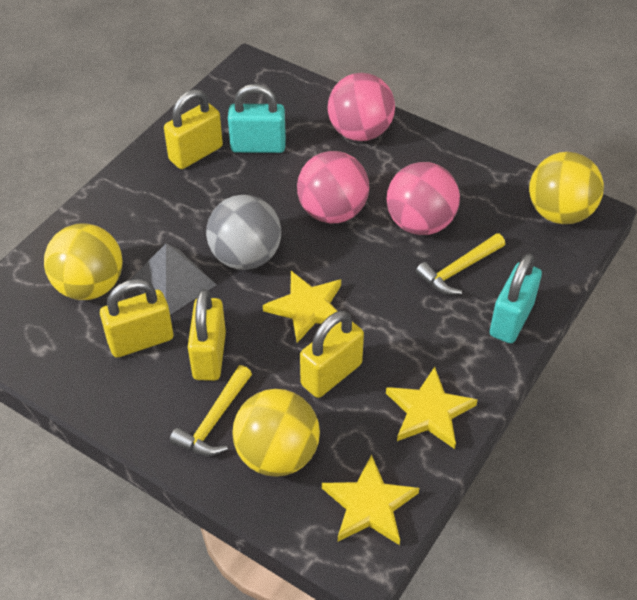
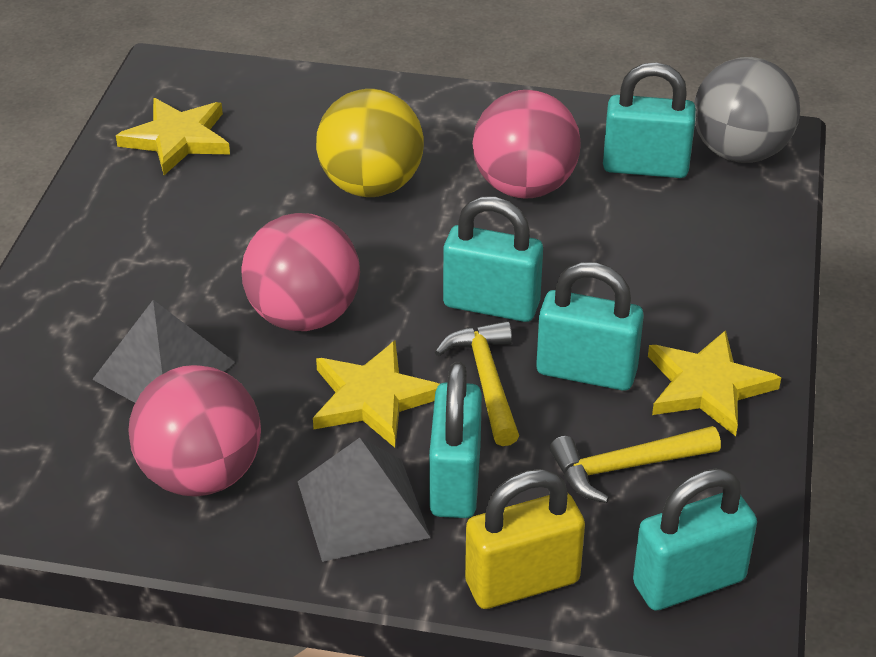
grey pyramid: 1 -> 2
turquoise padlock: 2 -> 5
yellow ball: 3 -> 1
yellow padlock: 4 -> 1

